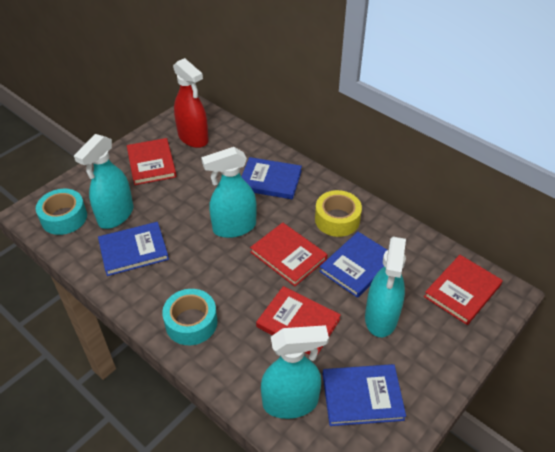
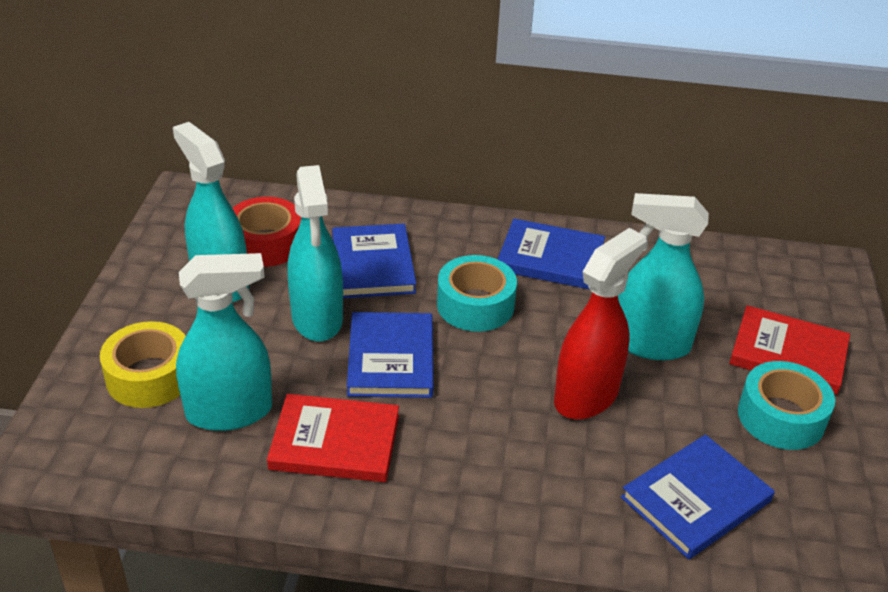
red book: 4 -> 2
red tape: 0 -> 1

